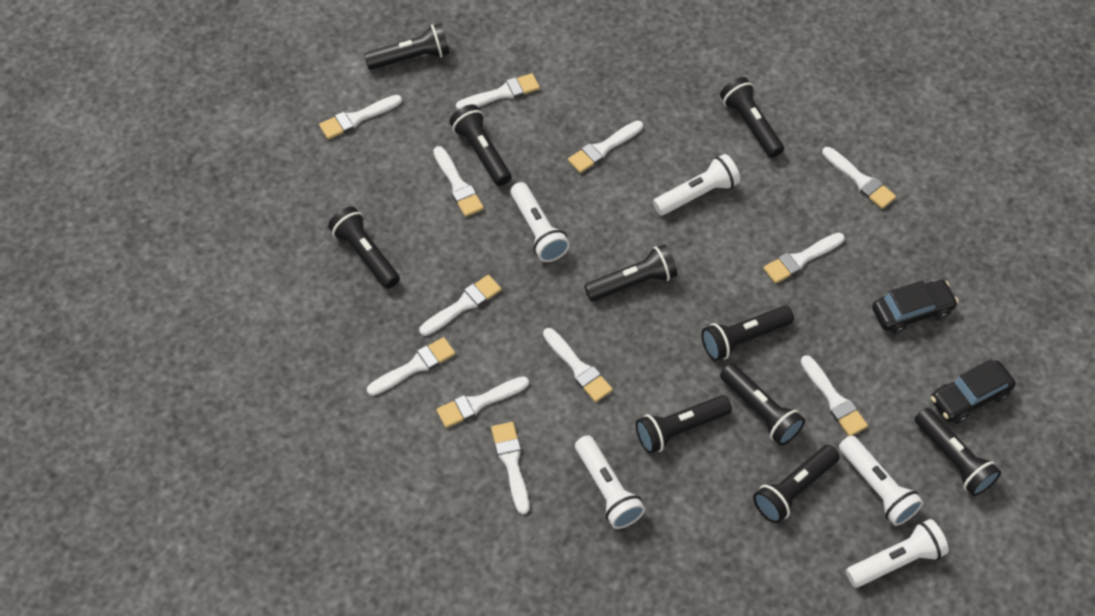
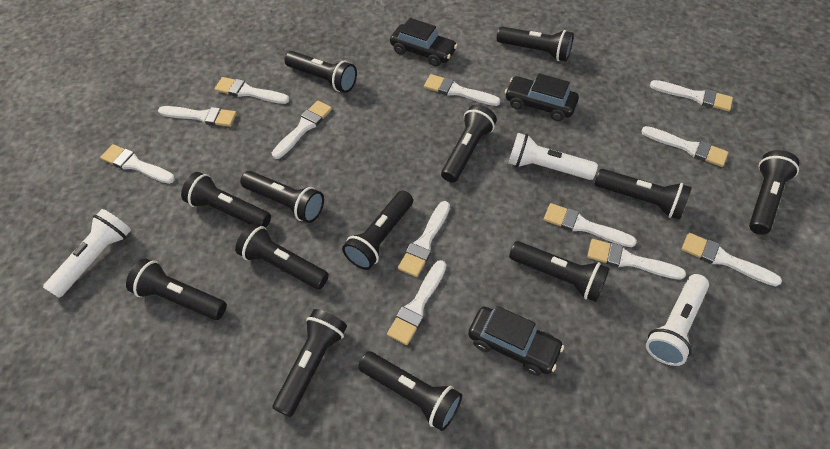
black car: 2 -> 3
black flashlight: 10 -> 13
white flashlight: 5 -> 3

